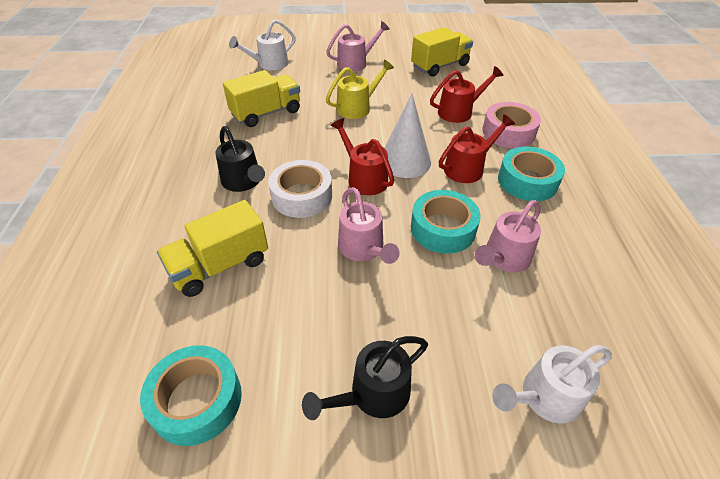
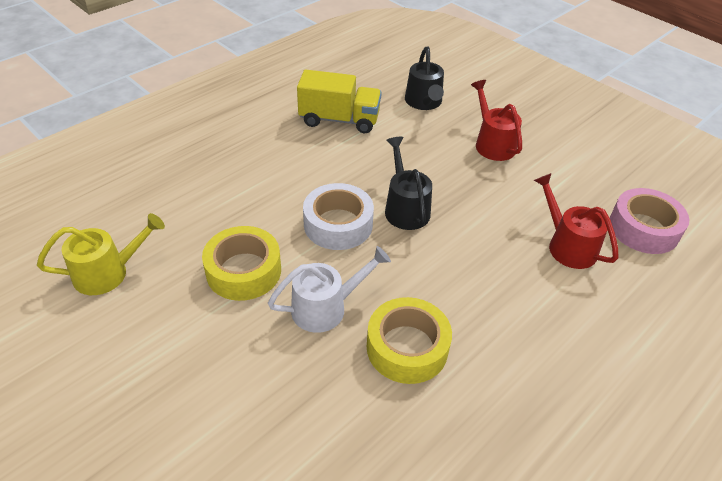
pink watering can: 3 -> 0
red watering can: 3 -> 2
turquoise tape: 3 -> 0
white cone: 1 -> 0
white watering can: 2 -> 1
yellow tape: 0 -> 2
yellow truck: 3 -> 1

